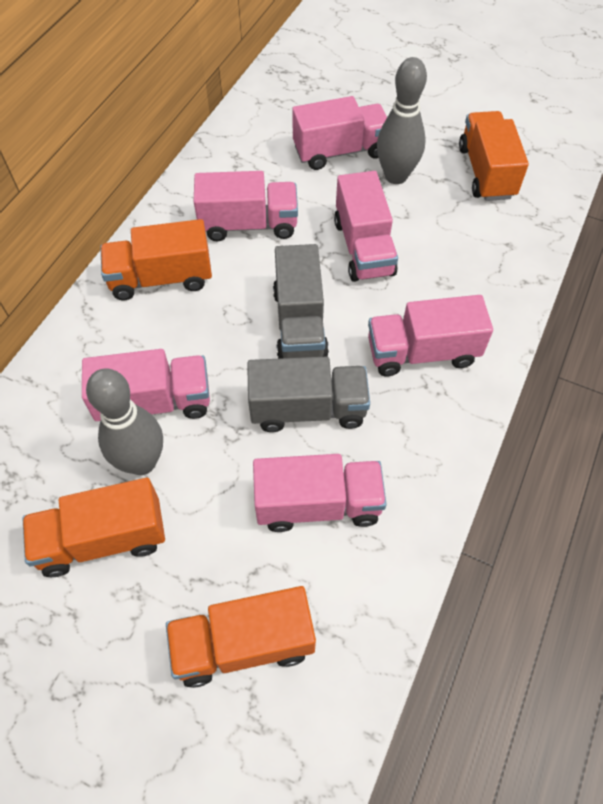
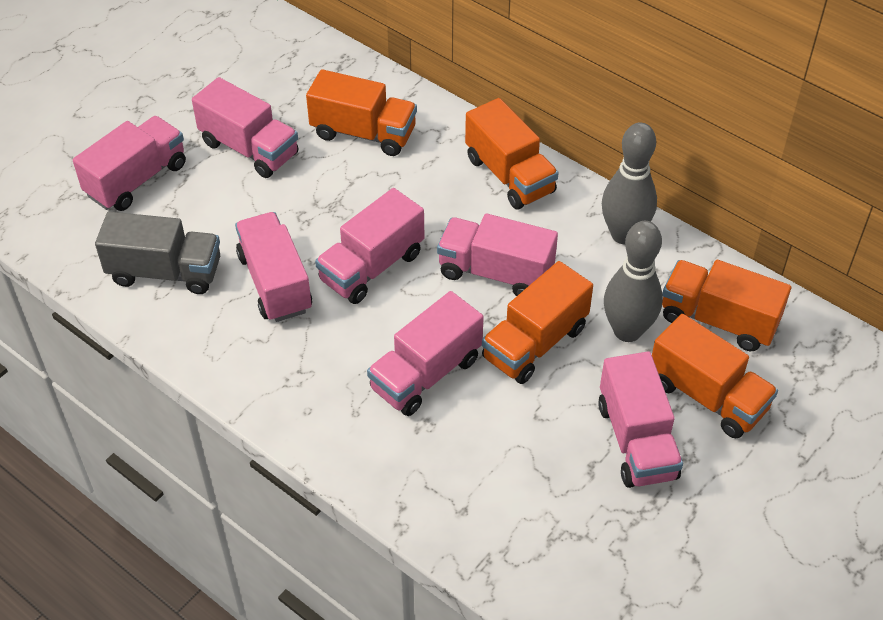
grey truck: 2 -> 1
orange truck: 4 -> 5
pink truck: 6 -> 7

